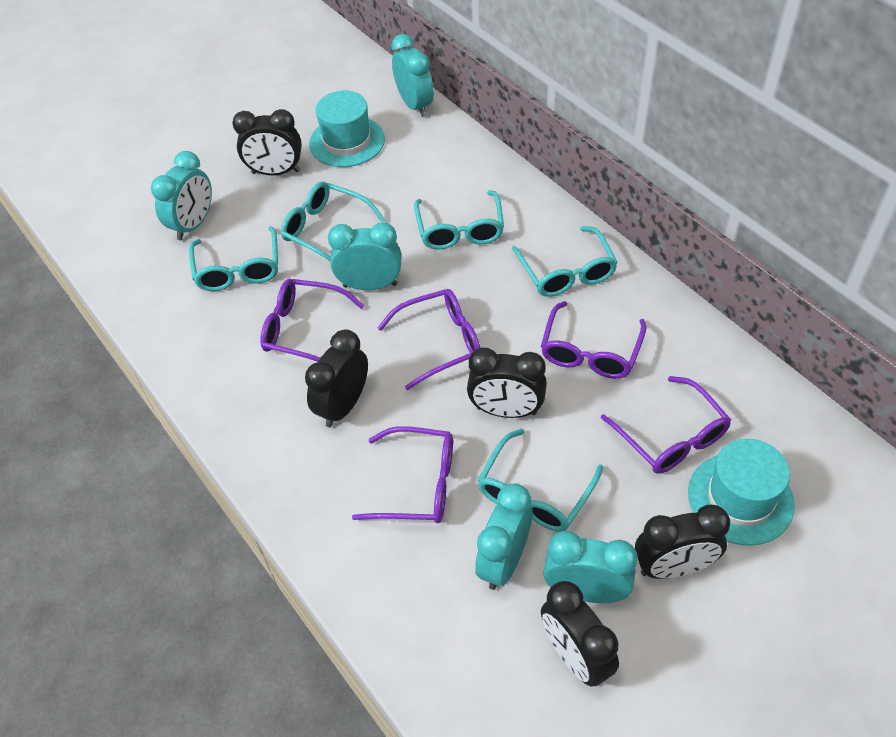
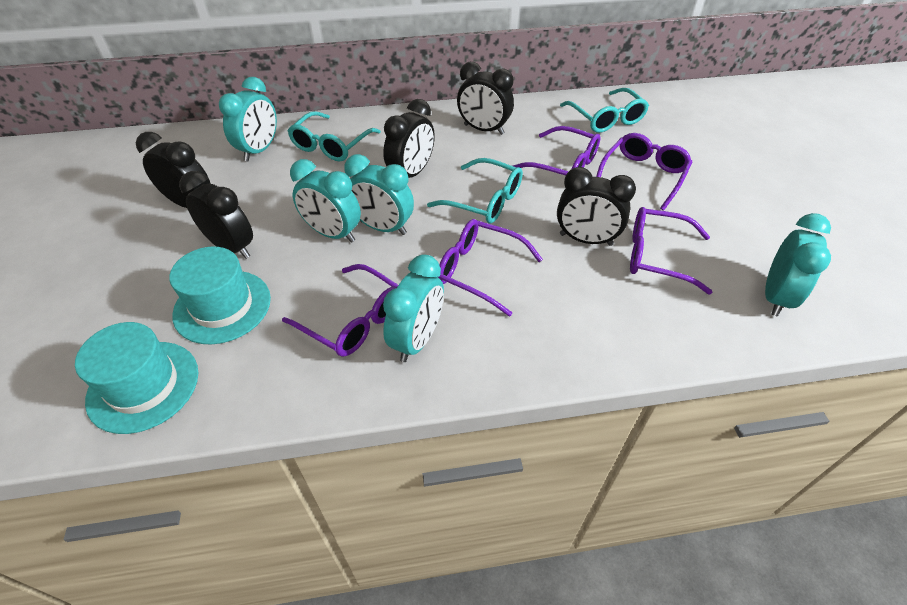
turquoise glasses: 5 -> 3

